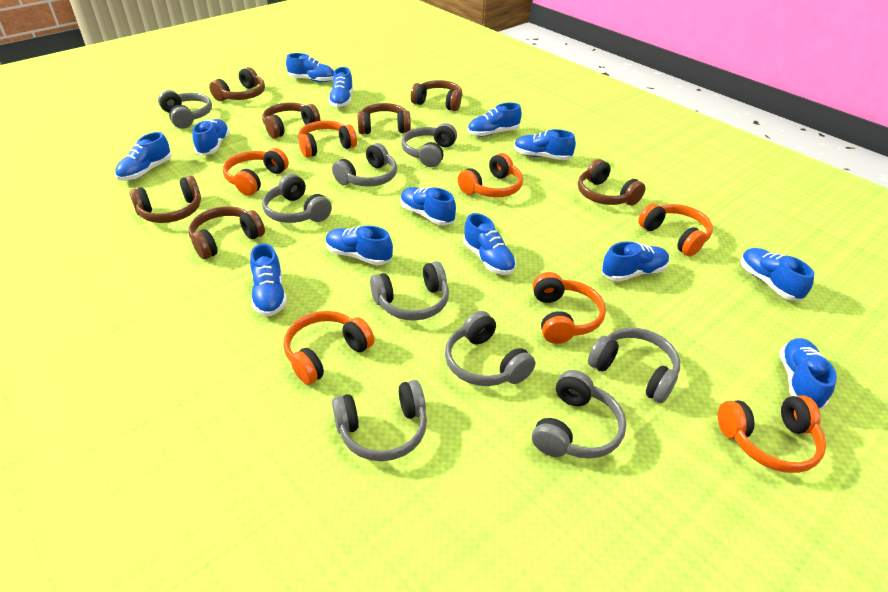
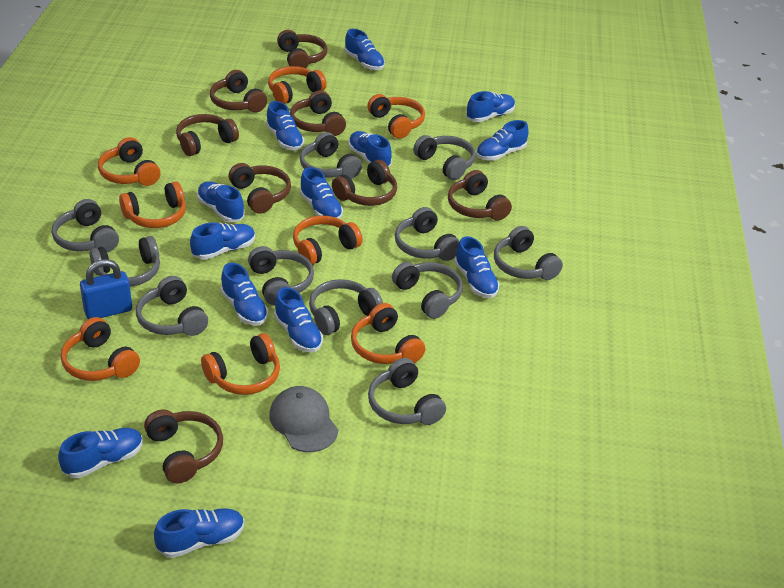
blue padlock: 0 -> 1
brown headphones: 7 -> 8
grey cap: 0 -> 1
grey headphones: 9 -> 11
orange headphones: 7 -> 8

